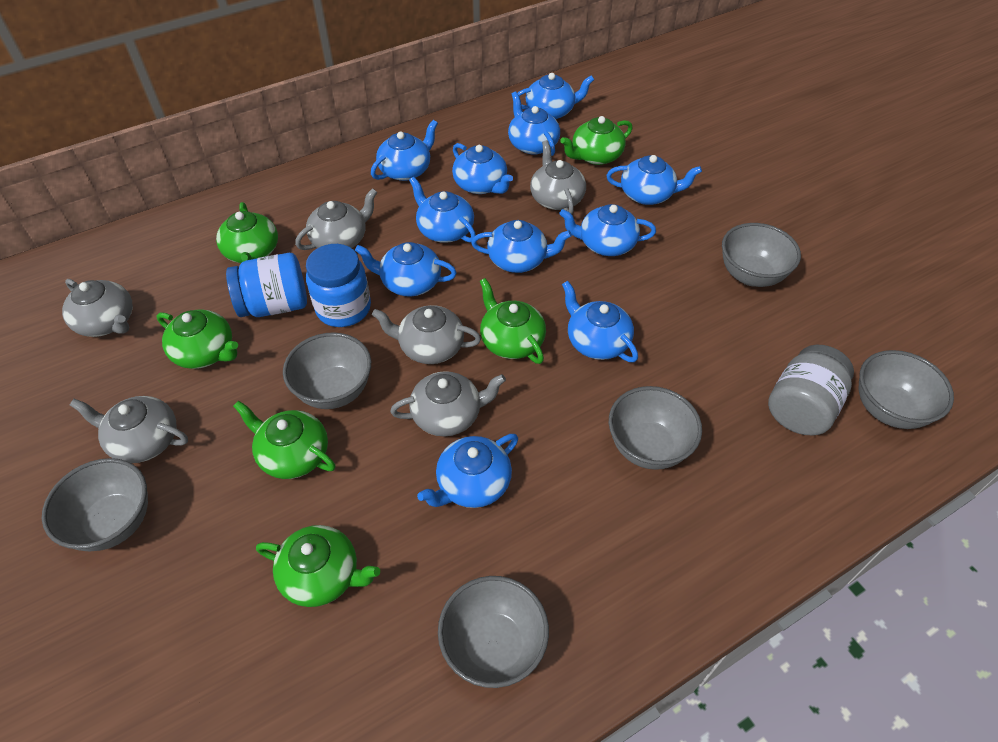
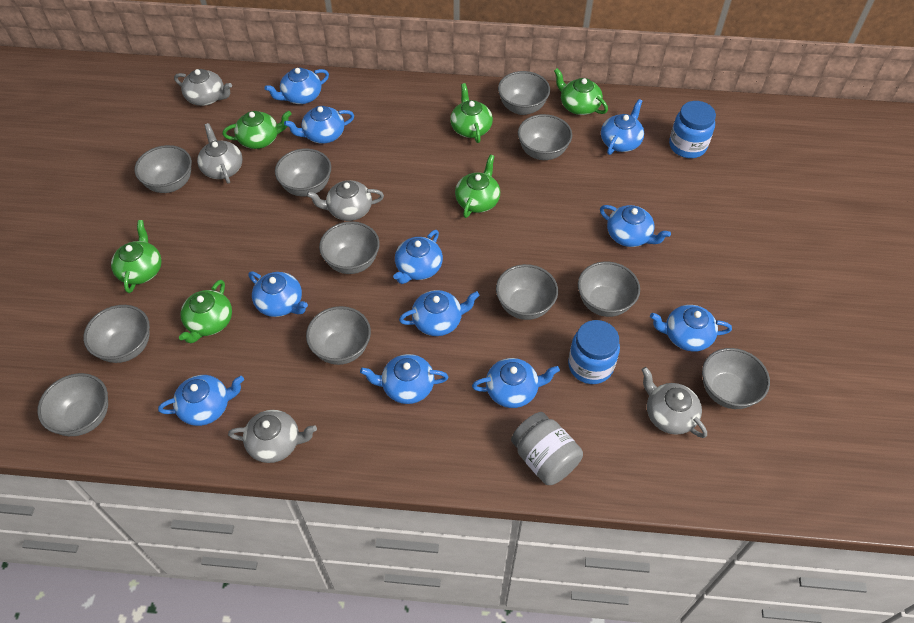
grey bowl: 6 -> 11
grey teapot: 6 -> 5

